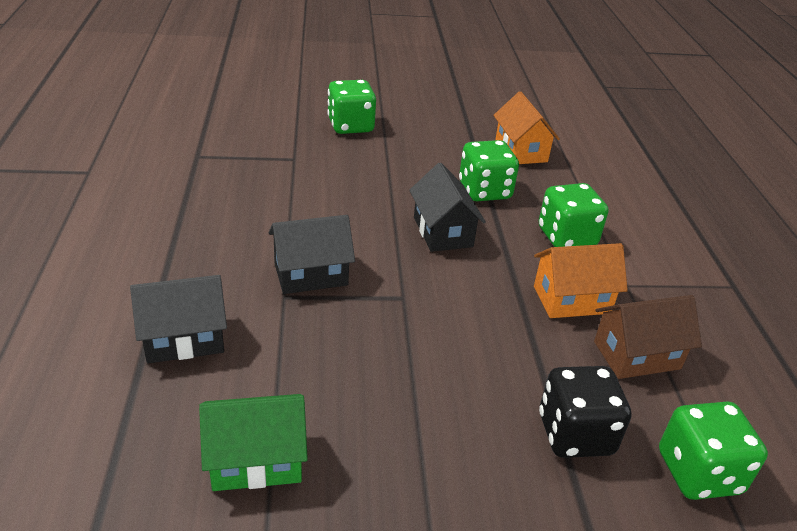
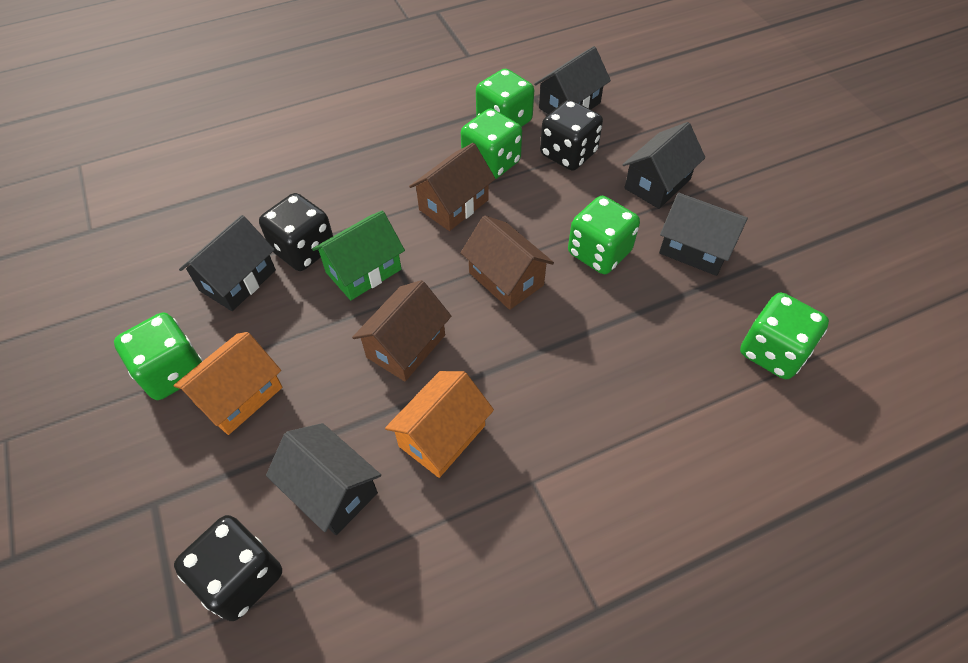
black dice: 1 -> 3
black house: 3 -> 5
brown house: 1 -> 3
green dice: 4 -> 5

